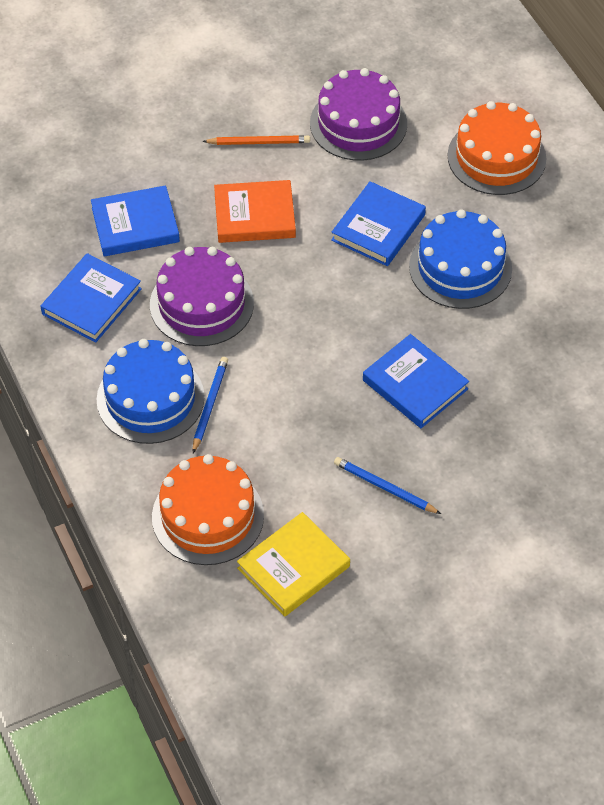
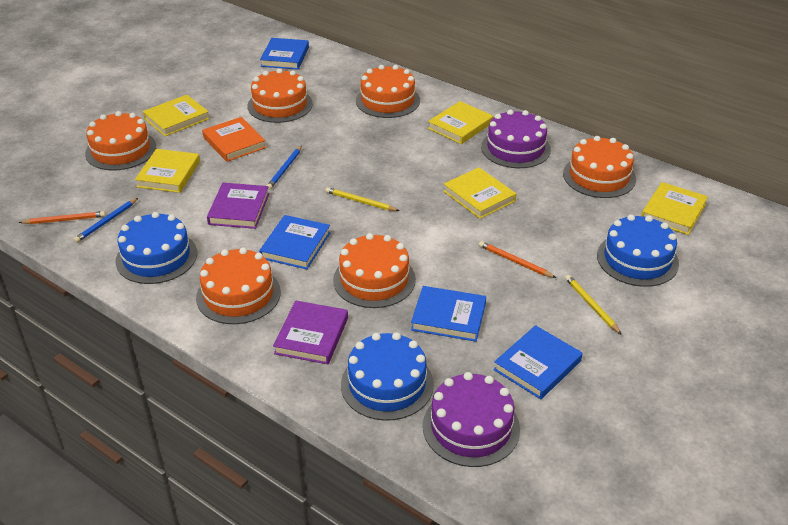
blue cake: 2 -> 3
orange cake: 2 -> 6
orange pencil: 1 -> 2
purple book: 0 -> 2
yellow book: 1 -> 5
yellow pencil: 0 -> 2

